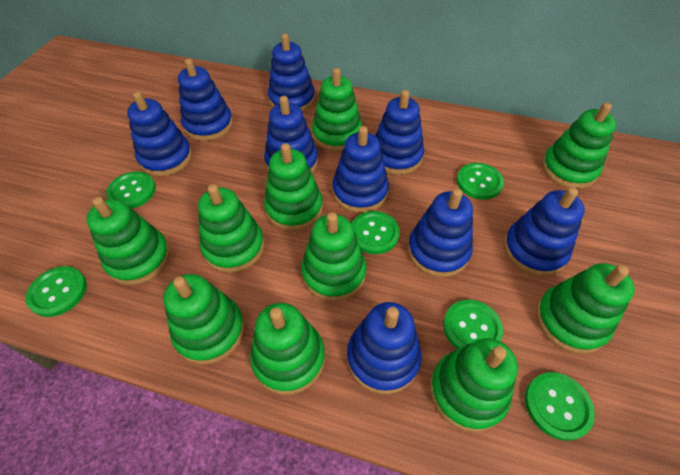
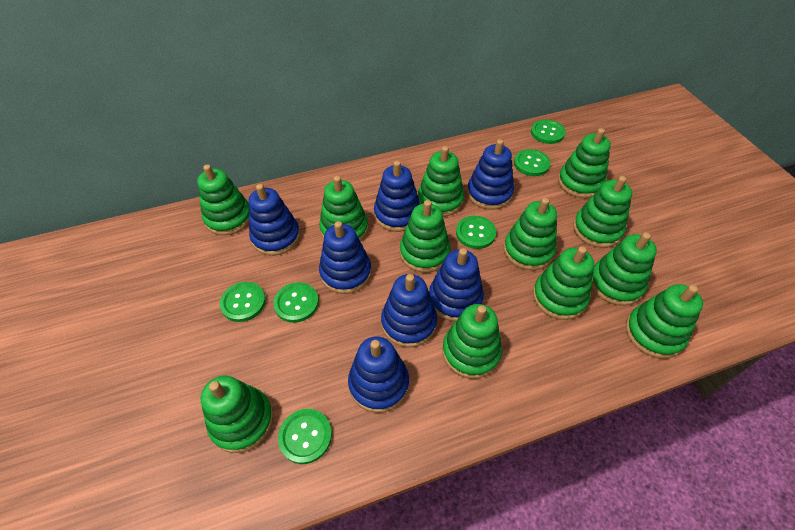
blue stacking toy: 9 -> 7
green stacking toy: 10 -> 12

